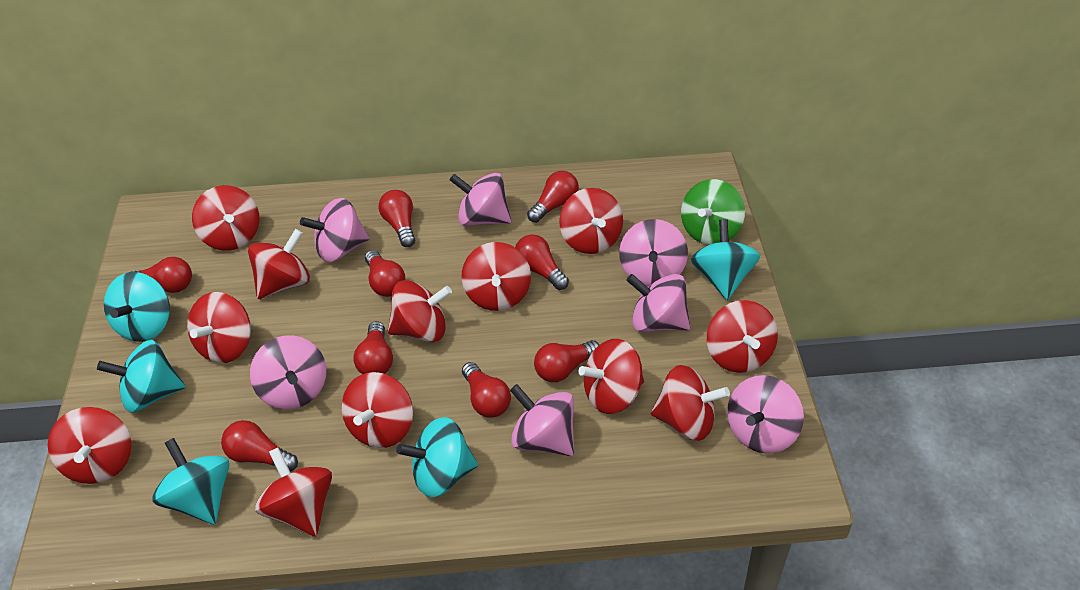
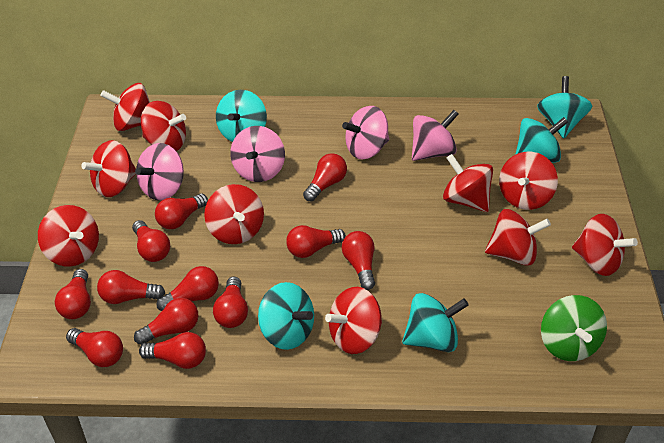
pink spinning top: 7 -> 4
red light bulb: 9 -> 12
red spinning top: 12 -> 10

